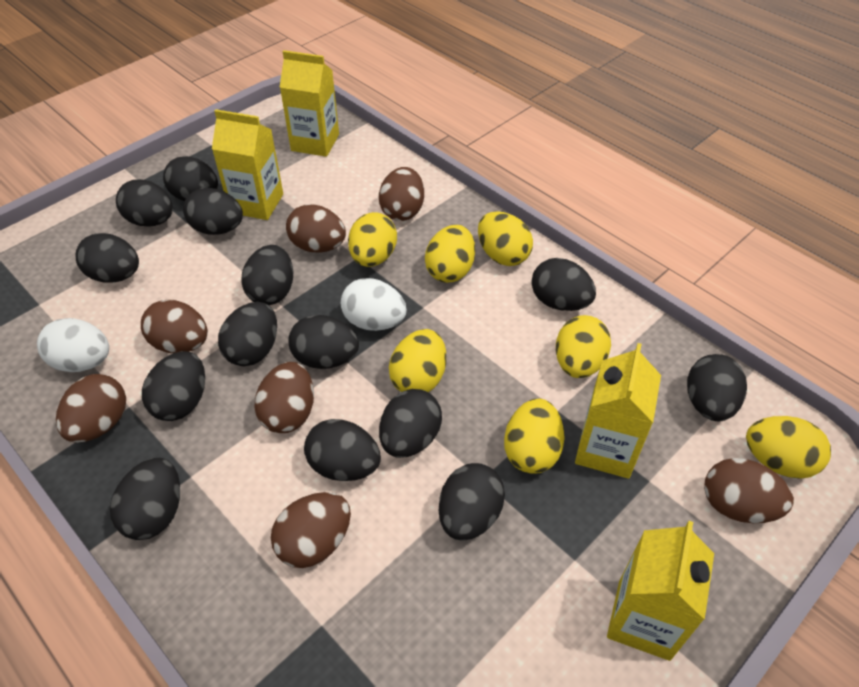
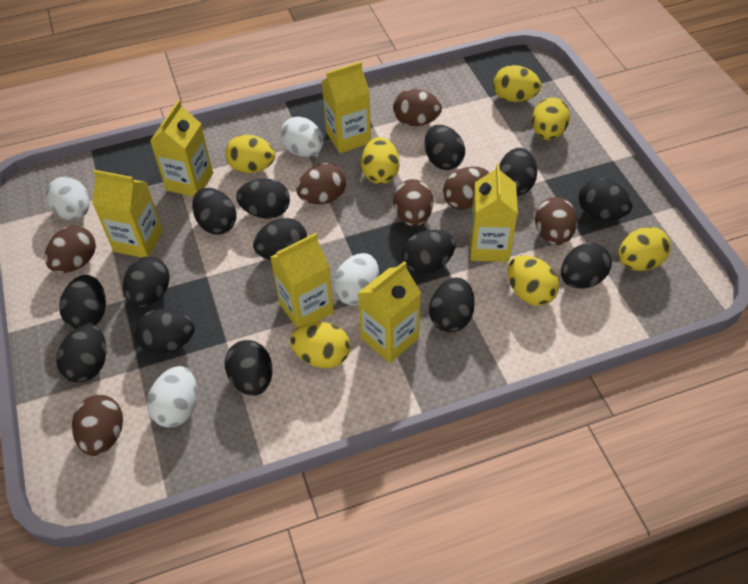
white egg: 2 -> 4
yellow carton: 4 -> 6

